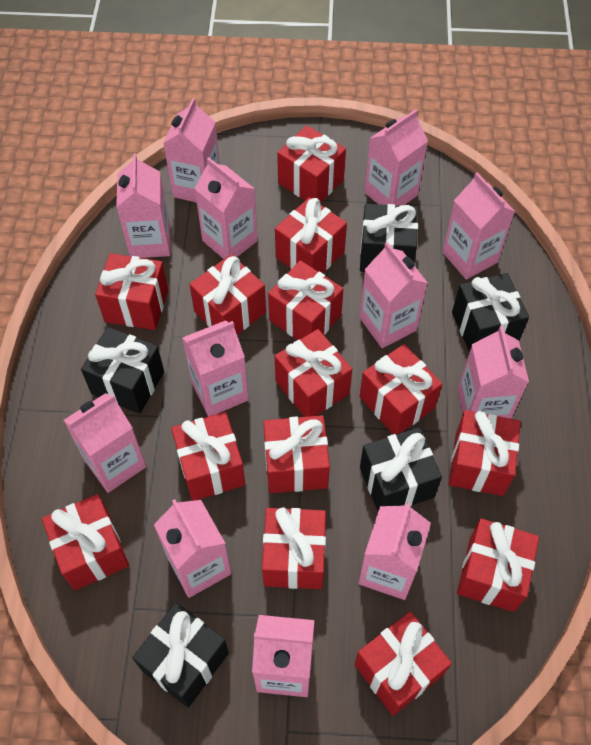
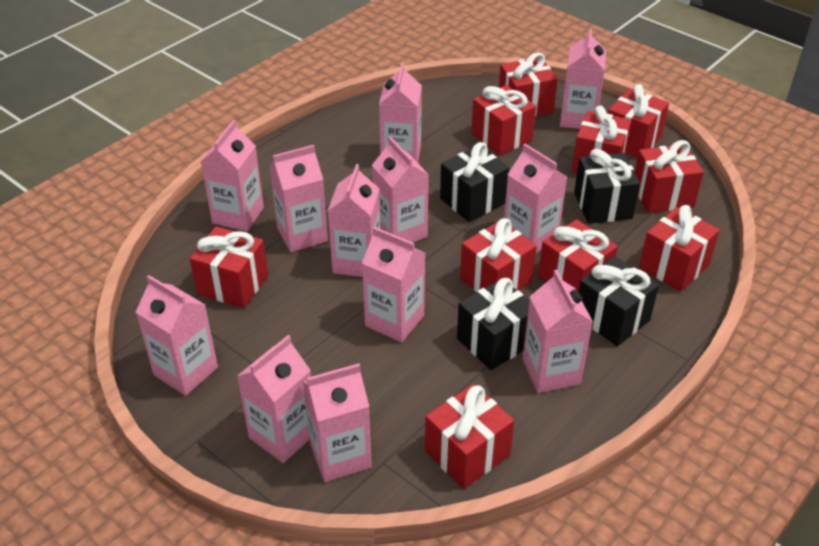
black gift: 5 -> 4
red gift: 14 -> 10

